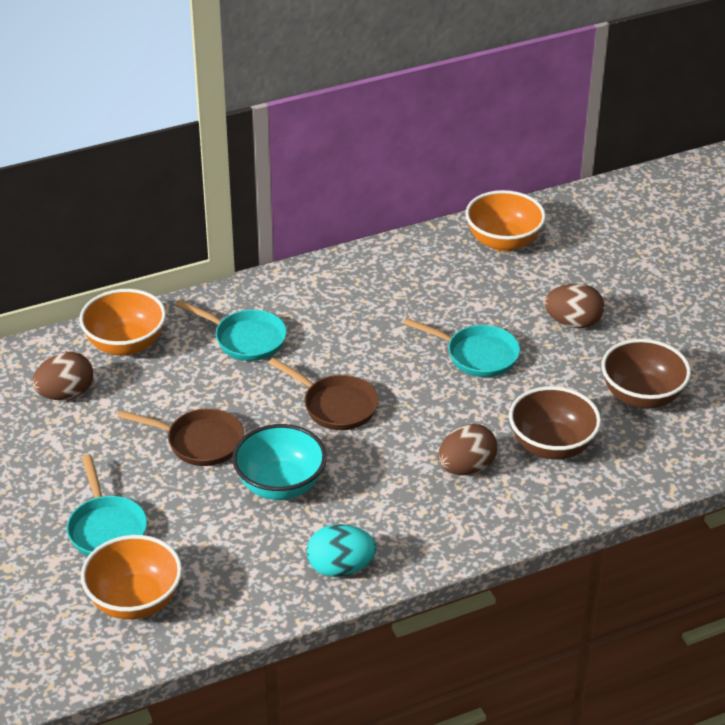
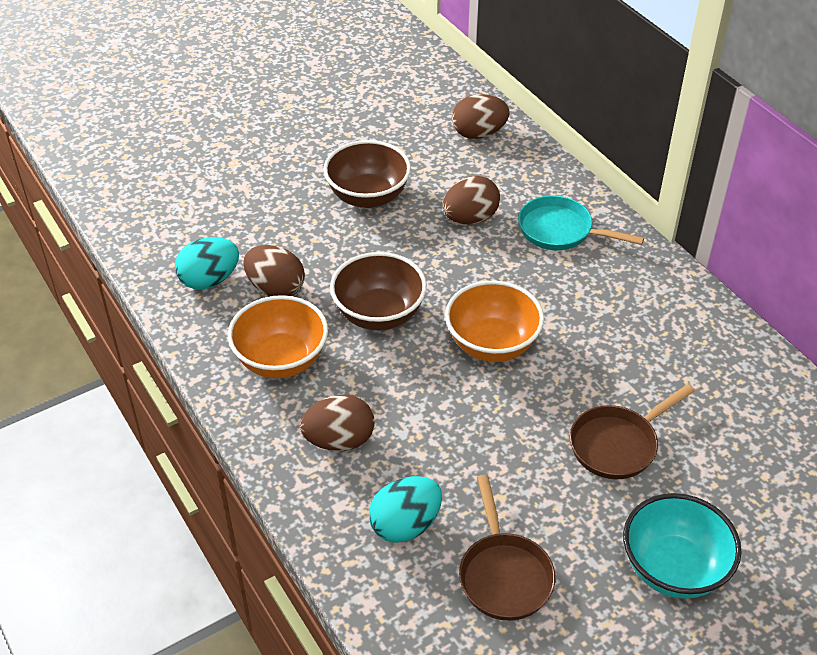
brown egg: 3 -> 4
orange bowl: 3 -> 2
turquoise egg: 1 -> 2
turquoise pan: 3 -> 1

